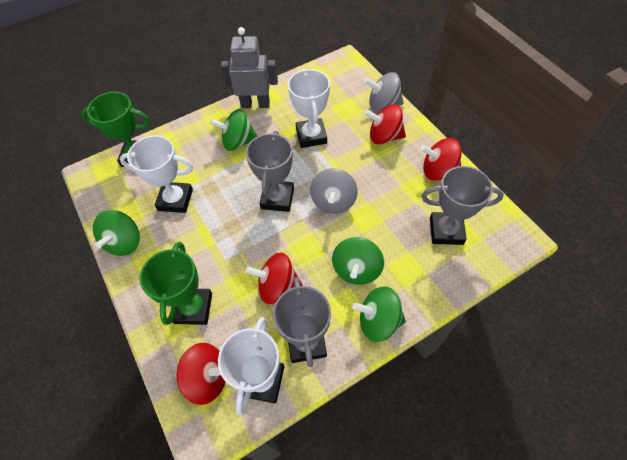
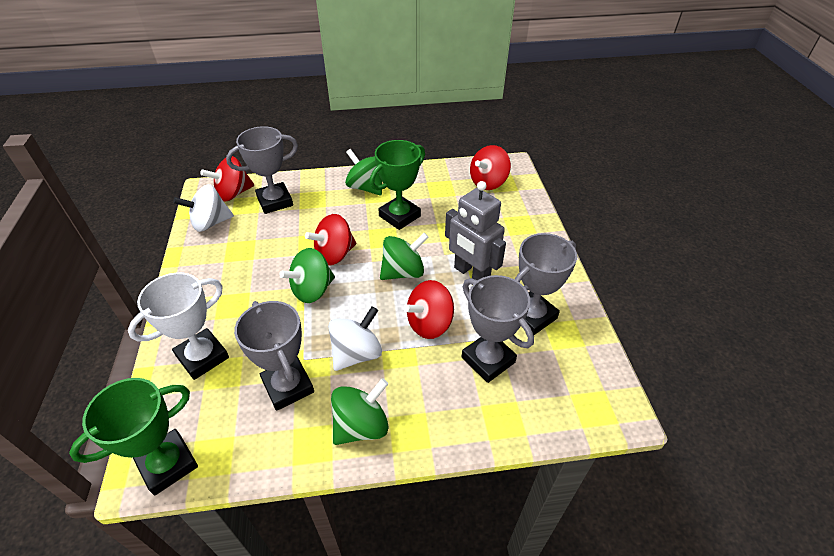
grey spinning top: 2 -> 0
grey trophy: 3 -> 4
white spinning top: 0 -> 2
white trophy: 3 -> 1

